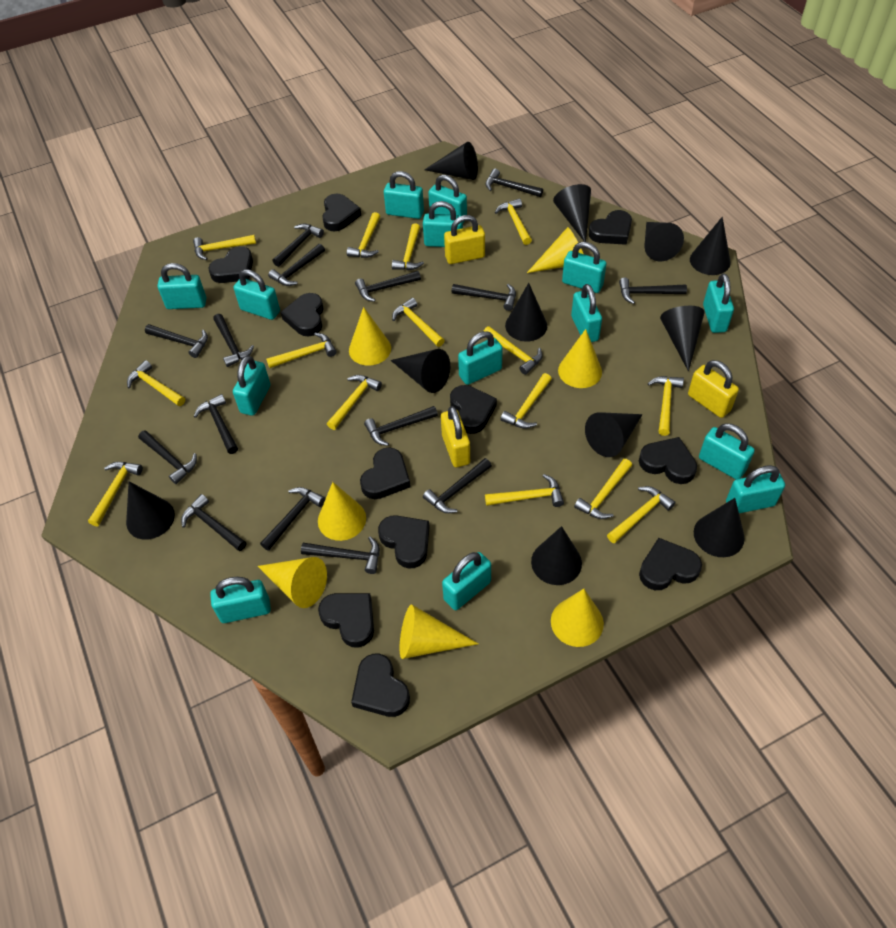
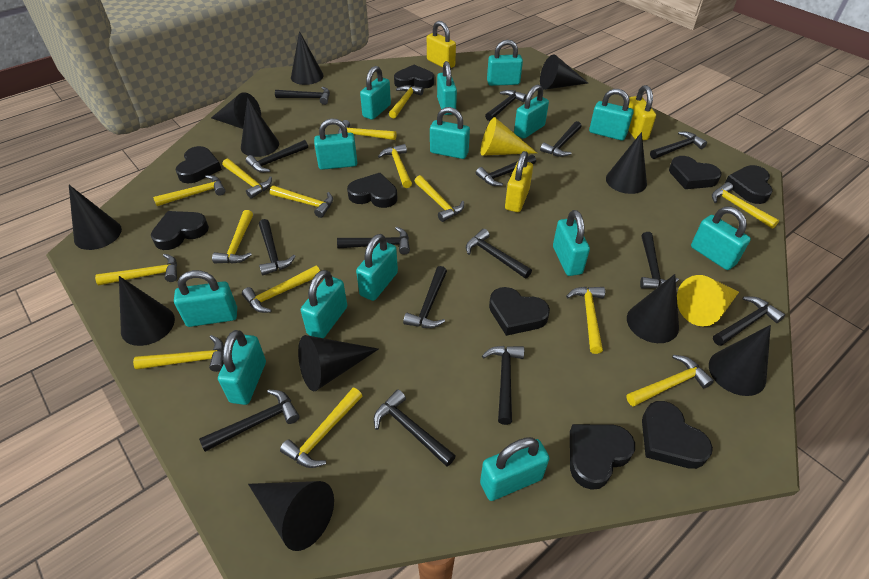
black heart: 11 -> 9
yellow cone: 7 -> 2

